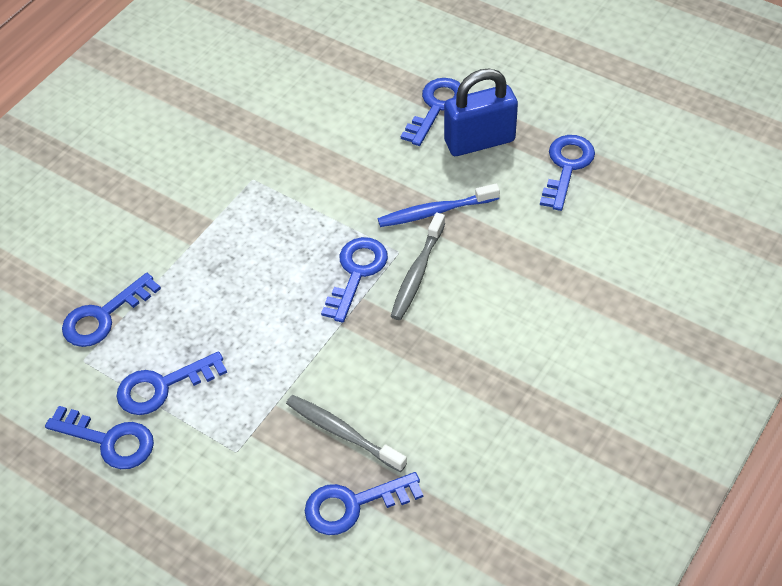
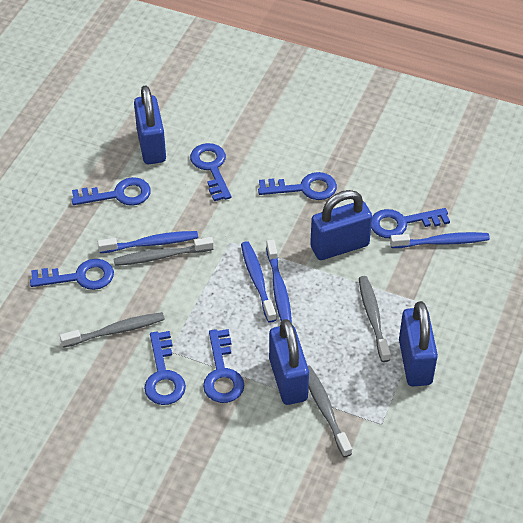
blue padlock: 1 -> 4
blue toothbrush: 1 -> 4
grey toothbrush: 2 -> 4

